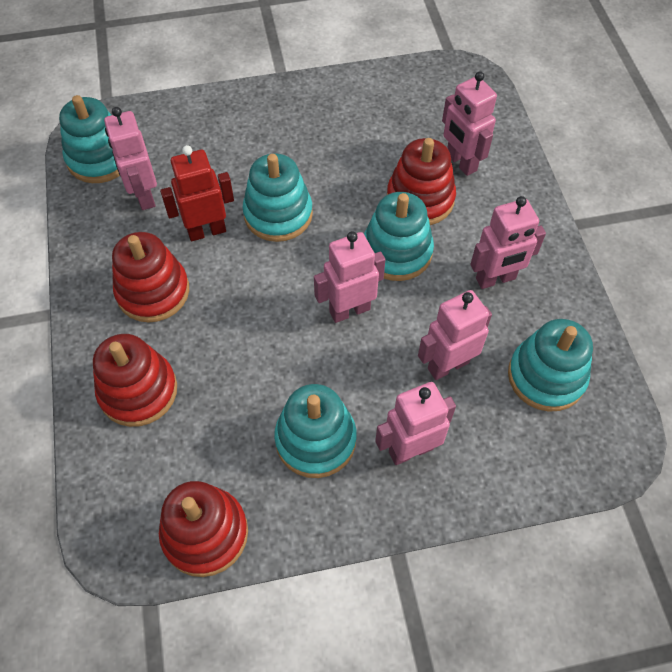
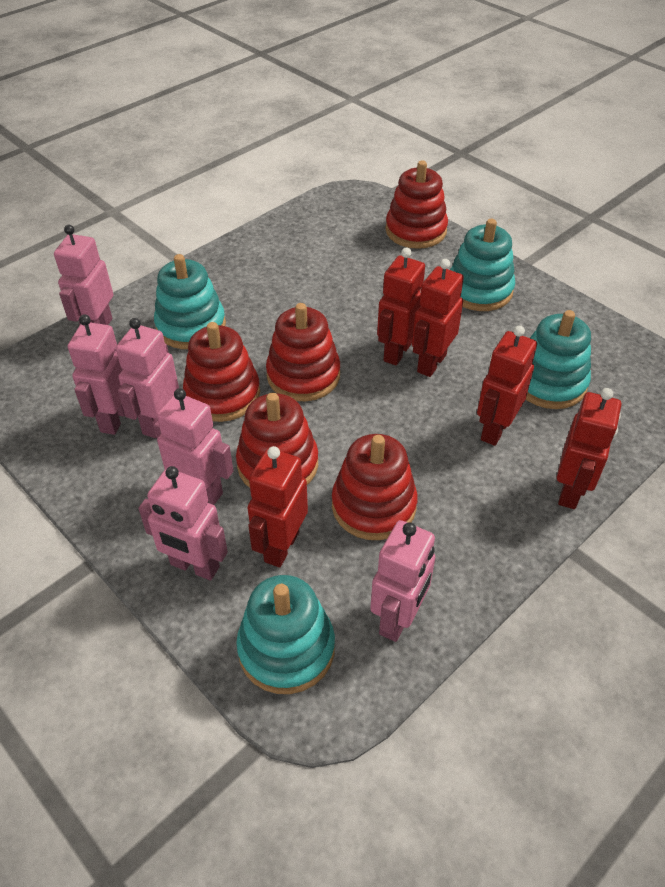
red robot: 1 -> 5
red stacking toy: 4 -> 5
turquoise stacking toy: 5 -> 4

